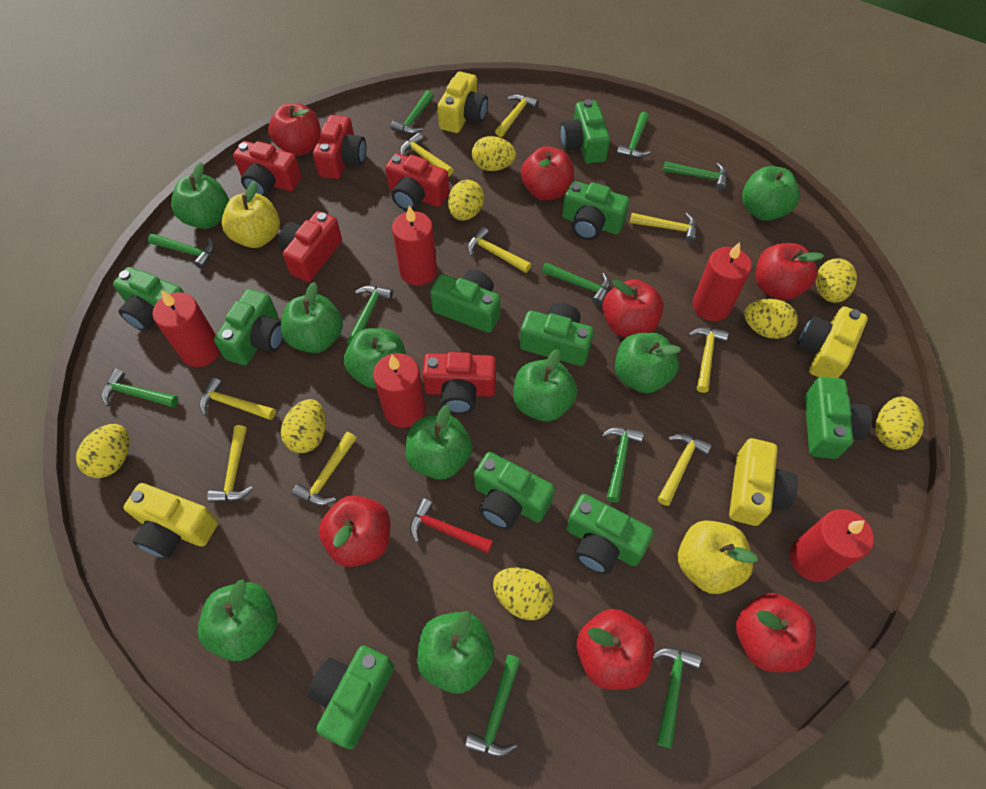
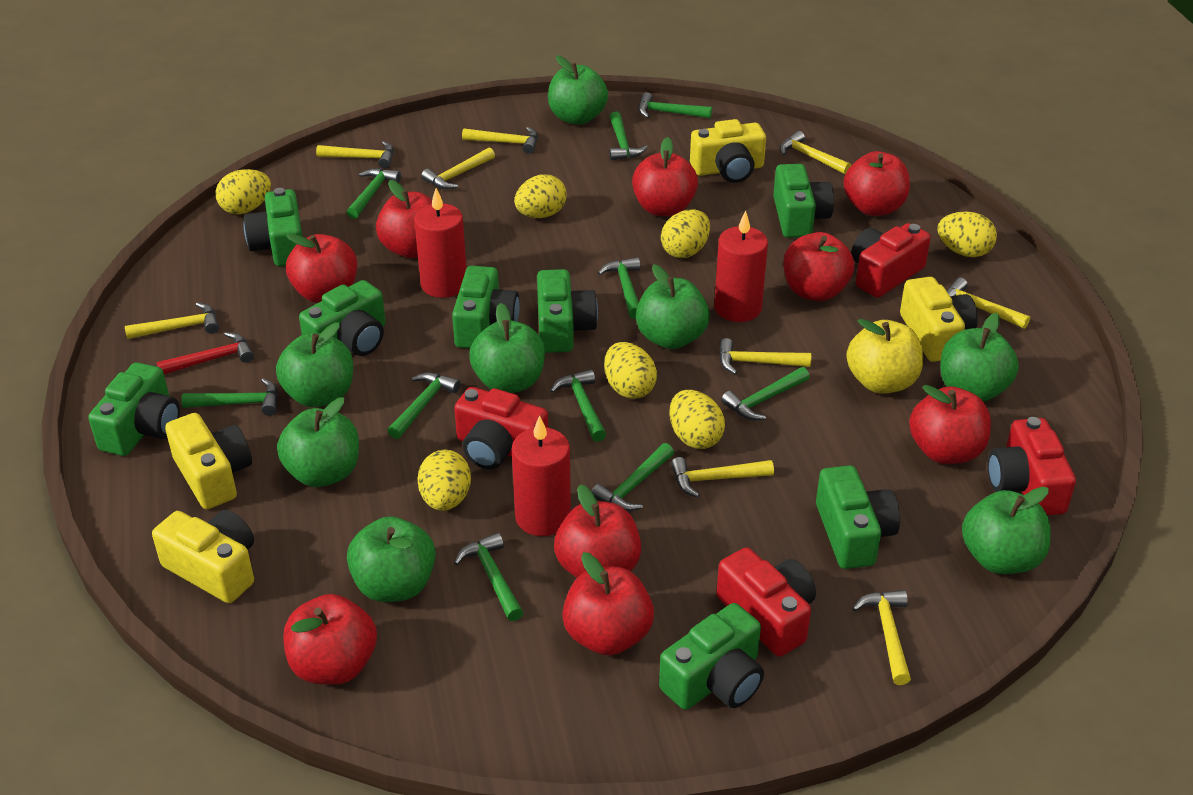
green apple: 9 -> 8
green camera: 10 -> 8
red apple: 7 -> 9
red camera: 5 -> 4
red candle: 5 -> 3
yellow apple: 2 -> 1
yellow egg: 8 -> 7

